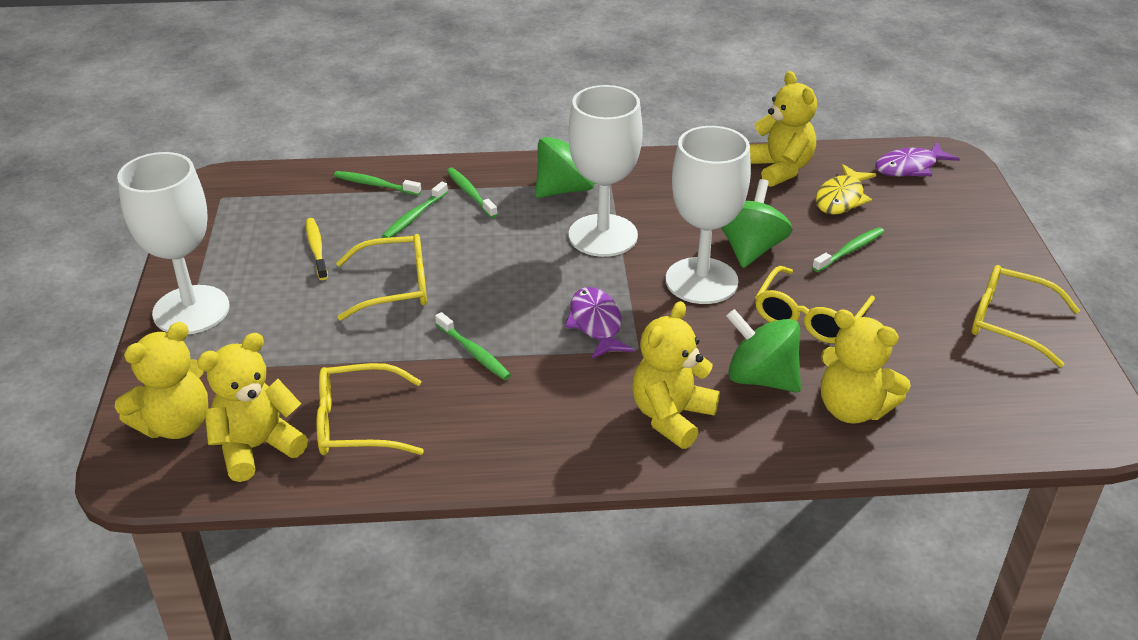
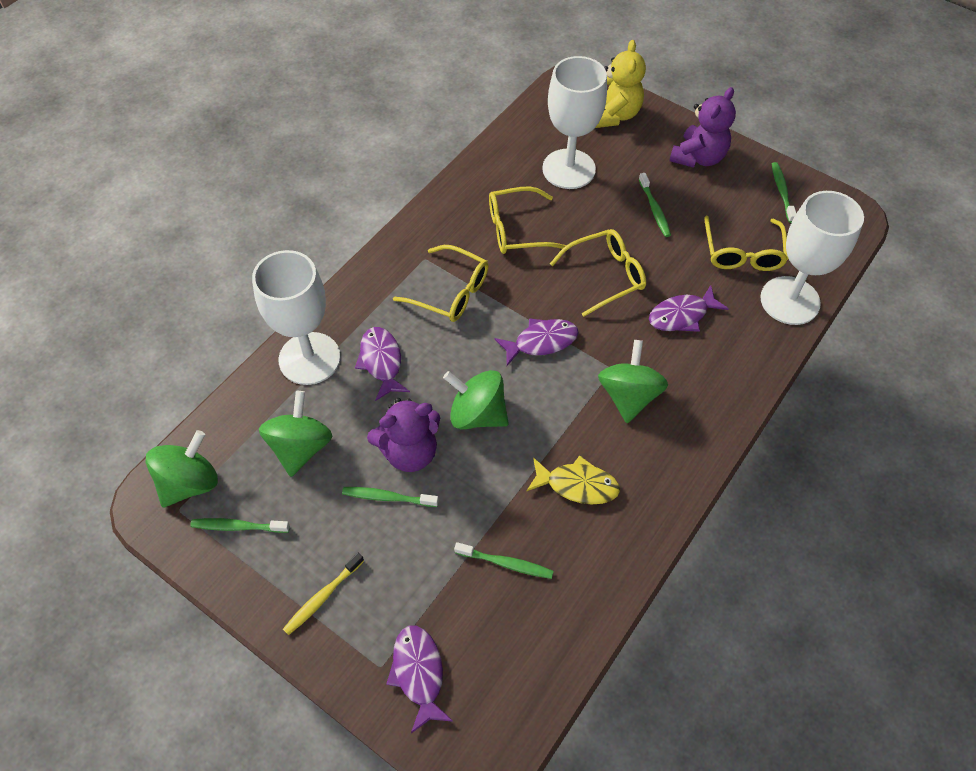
green spinning top: 3 -> 4
purple fish: 2 -> 4
purple teddy bear: 0 -> 2
yellow teddy bear: 5 -> 1

